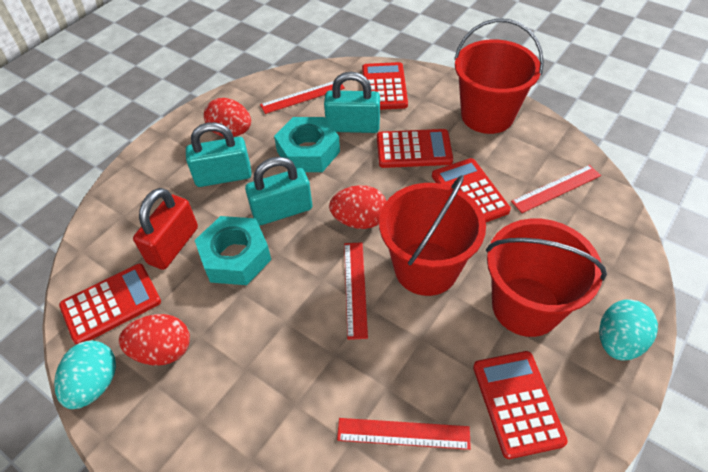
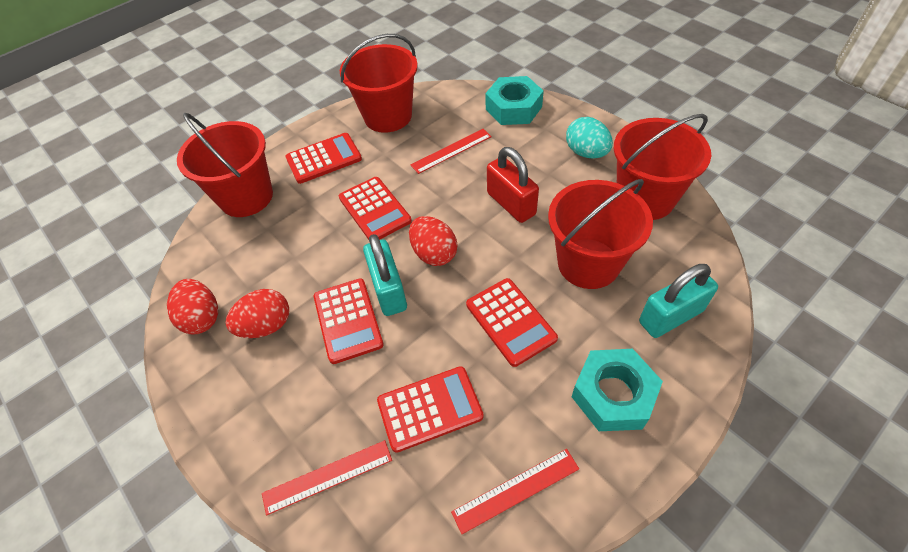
red bucket: 3 -> 4
red ruler: 4 -> 3
turquoise egg: 2 -> 1
turquoise padlock: 3 -> 2

